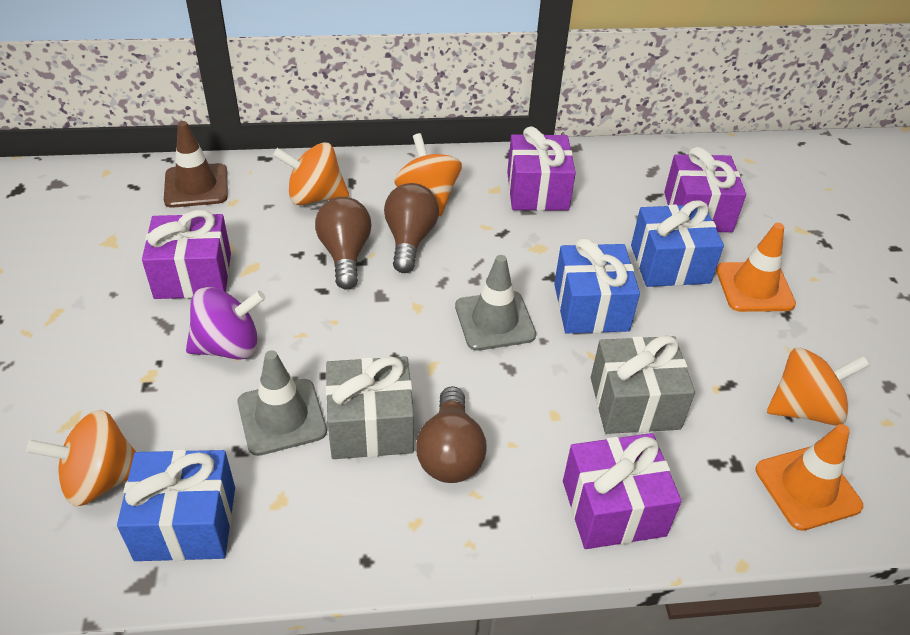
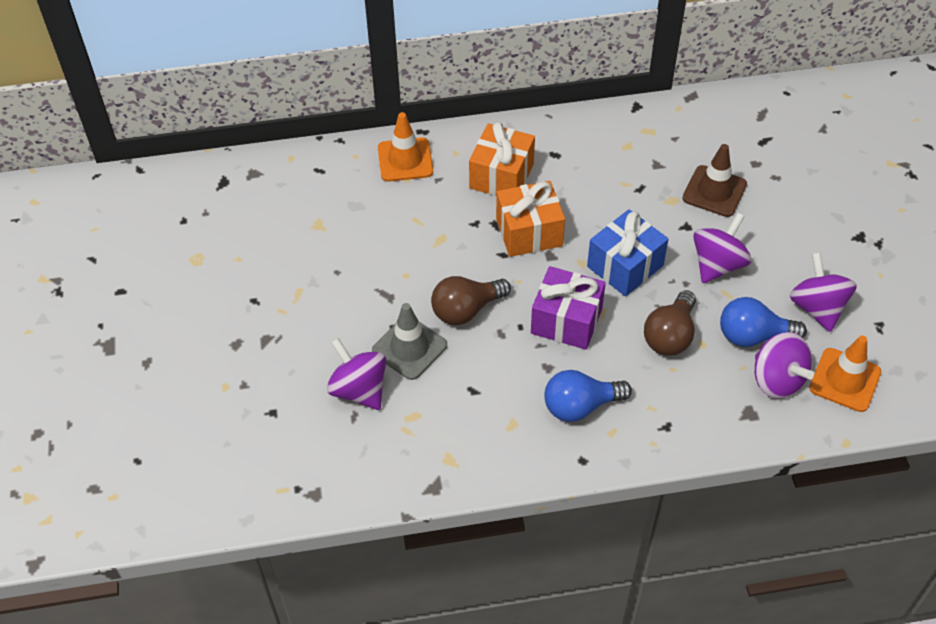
blue gift: 3 -> 1
blue light bulb: 0 -> 2
brown light bulb: 3 -> 2
grey gift: 2 -> 0
grey traffic cone: 2 -> 1
orange gift: 0 -> 2
orange spinning top: 4 -> 0
purple gift: 4 -> 1
purple spinning top: 1 -> 4

